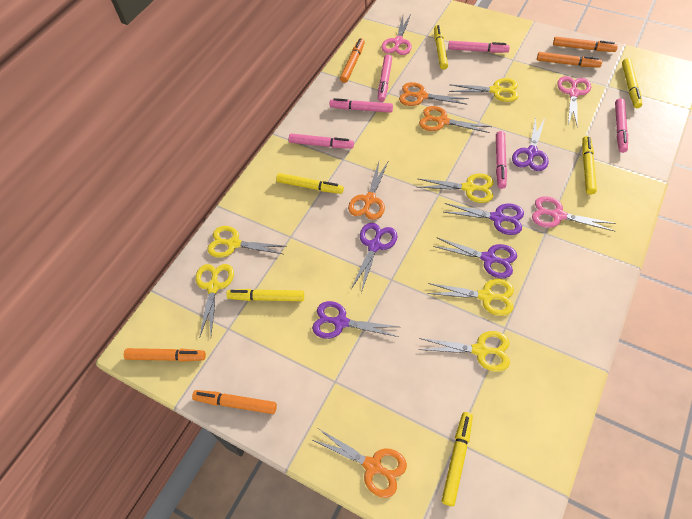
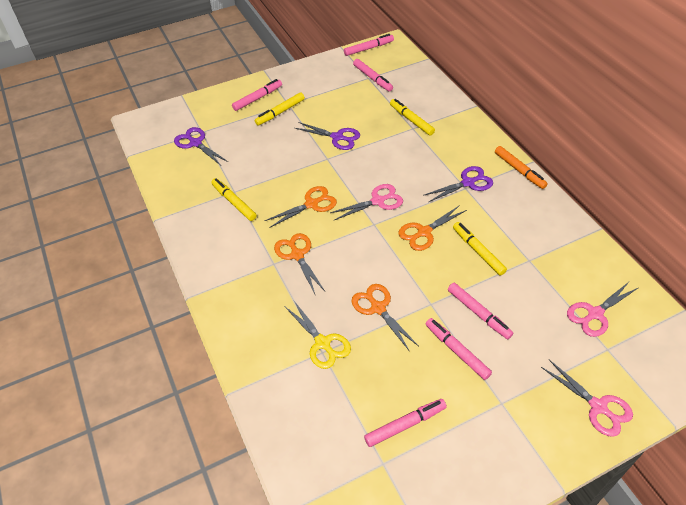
orange marker: 5 -> 1
purple scissors: 5 -> 3
yellow marker: 6 -> 4
yellow scissors: 6 -> 1

